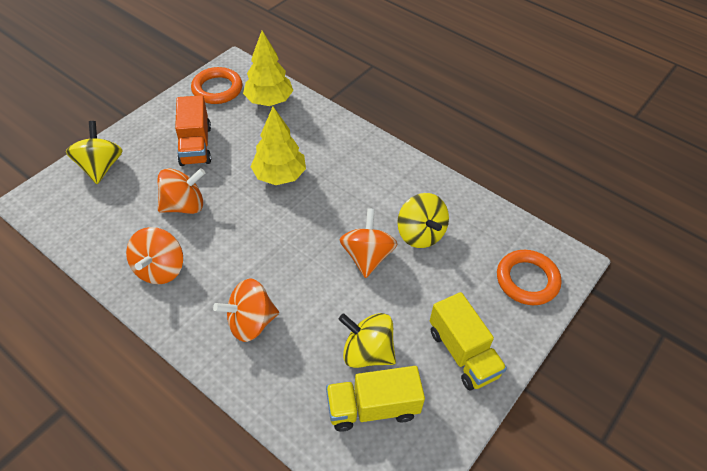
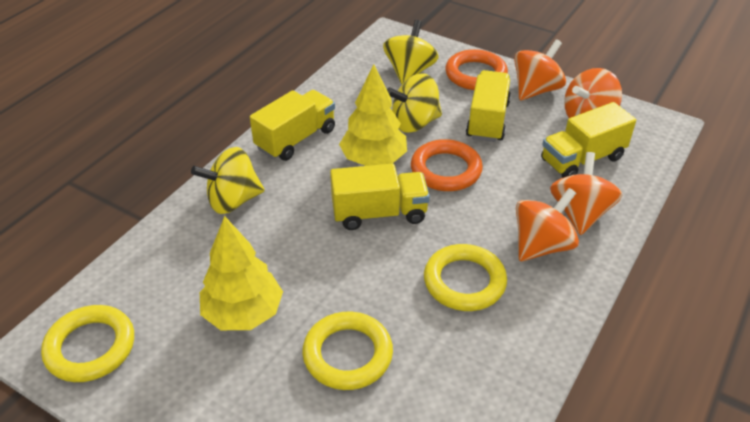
orange truck: 1 -> 0
yellow ring: 0 -> 3
yellow truck: 2 -> 4

